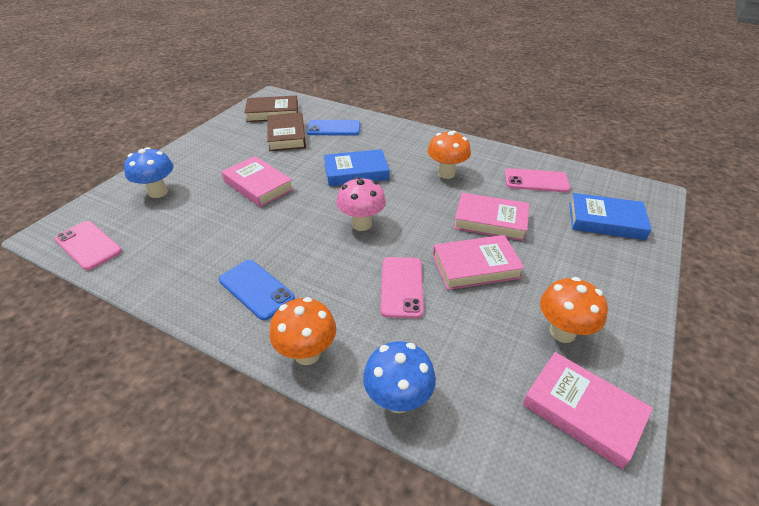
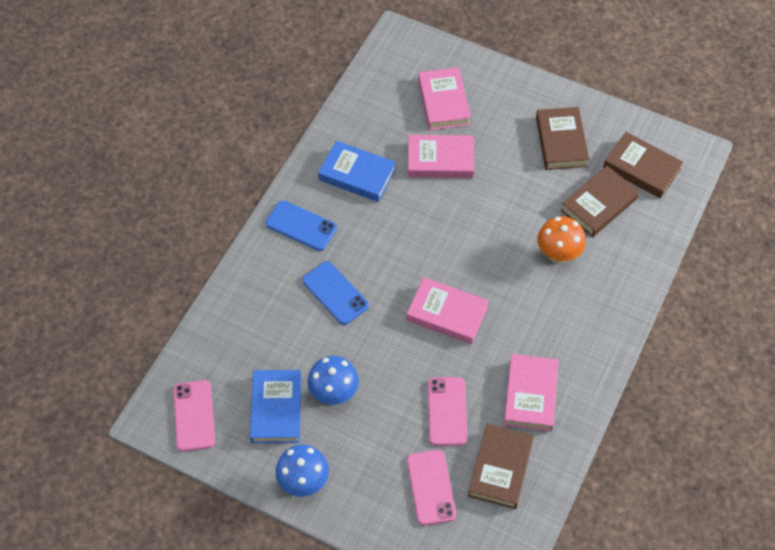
brown book: 2 -> 4
orange mushroom: 3 -> 1
pink mushroom: 1 -> 0

